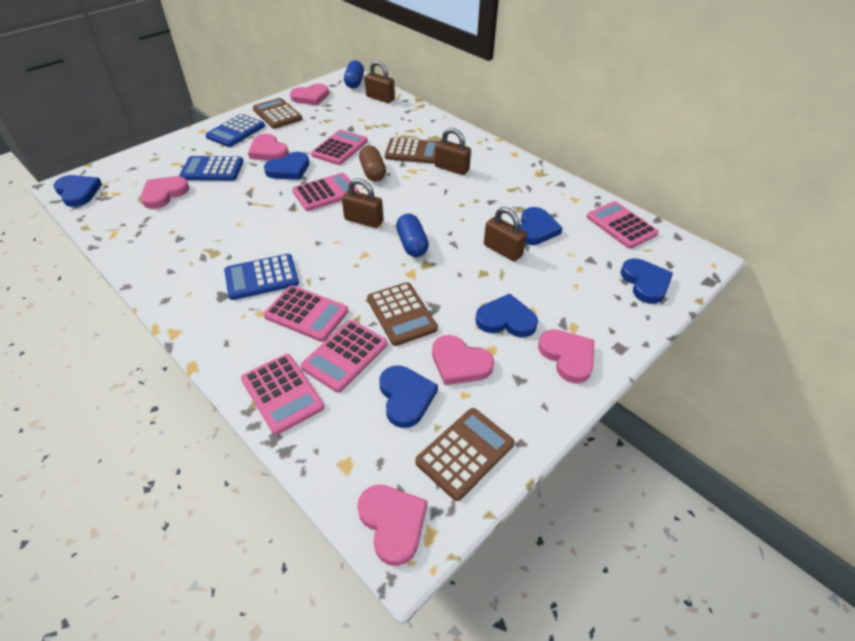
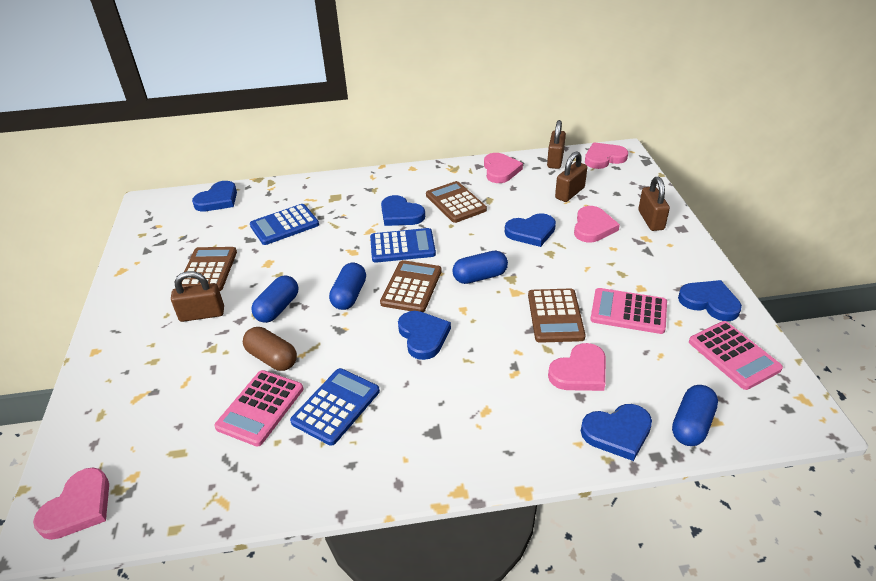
blue capsule: 2 -> 4
pink calculator: 6 -> 3
pink heart: 6 -> 5

